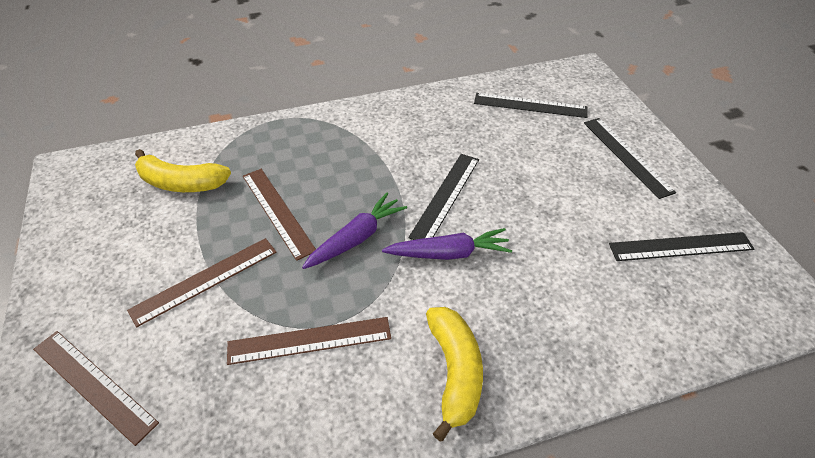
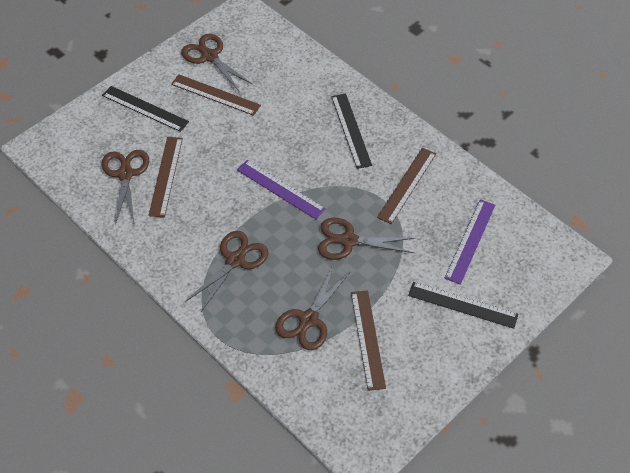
black ruler: 4 -> 3
brown scissors: 0 -> 5
purple carrot: 2 -> 0
purple ruler: 0 -> 2
yellow banana: 2 -> 0

